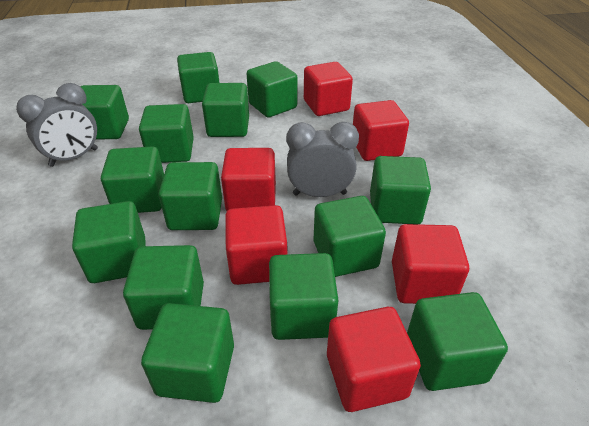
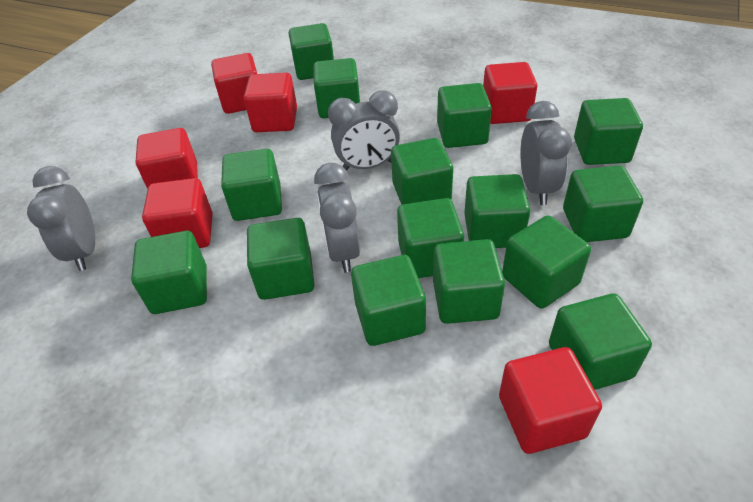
green cube: 14 -> 15
grey clock: 2 -> 4

